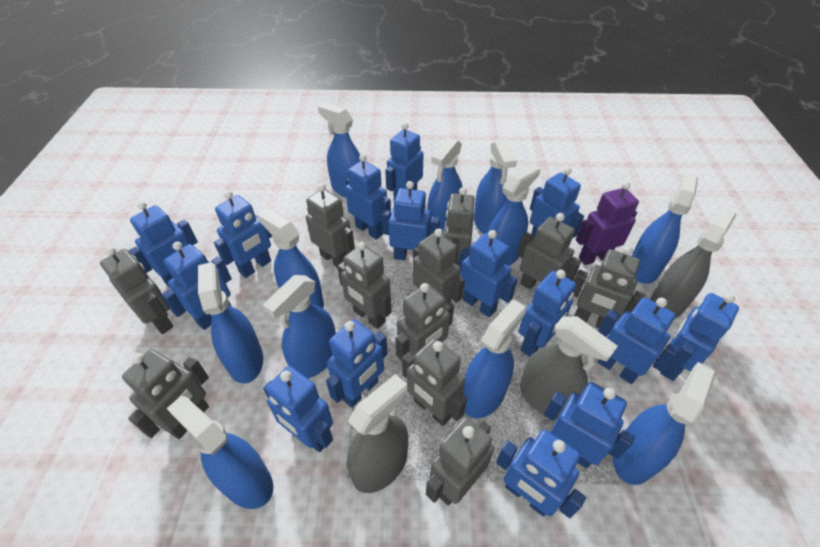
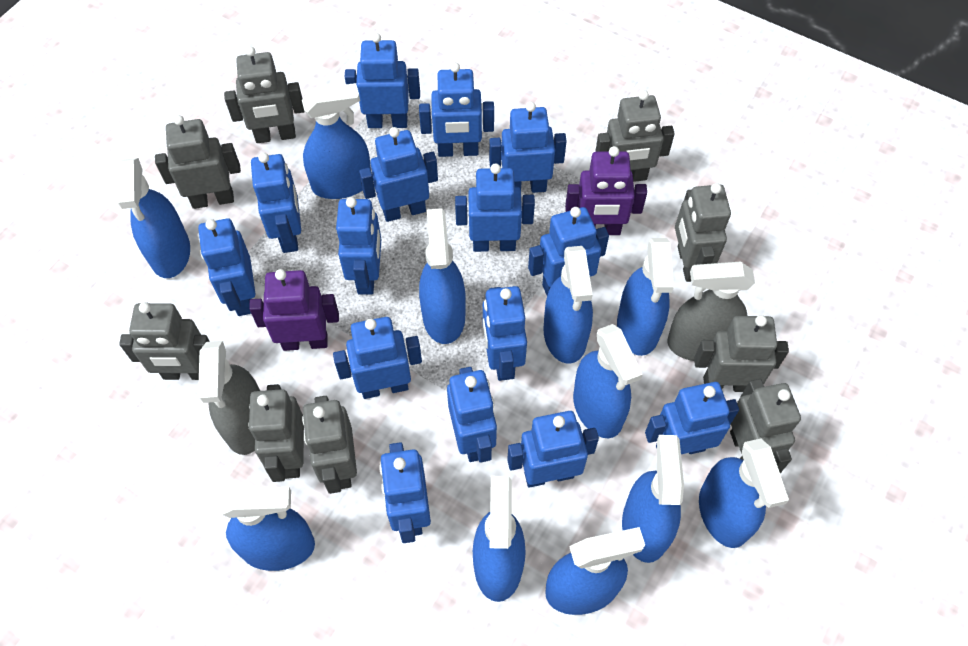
grey robot: 11 -> 9
grey spray bottle: 3 -> 2
purple robot: 1 -> 2

